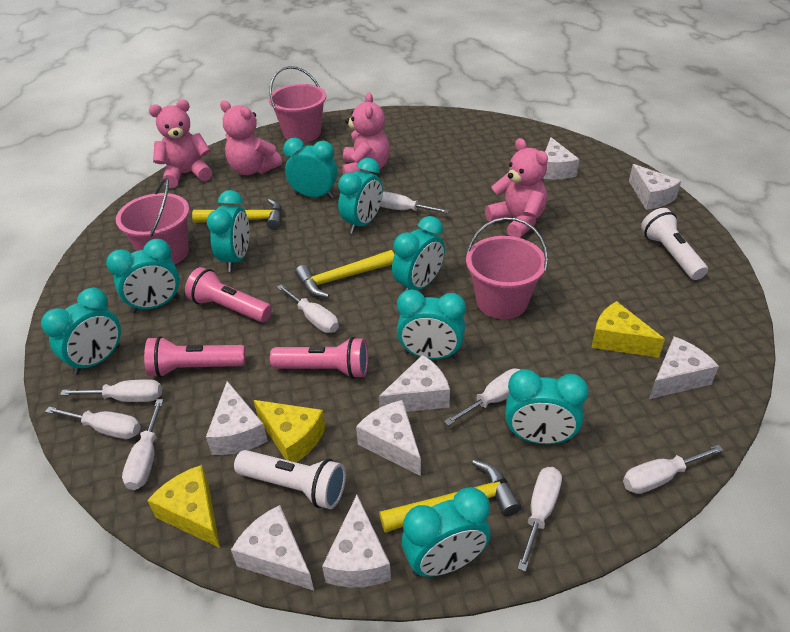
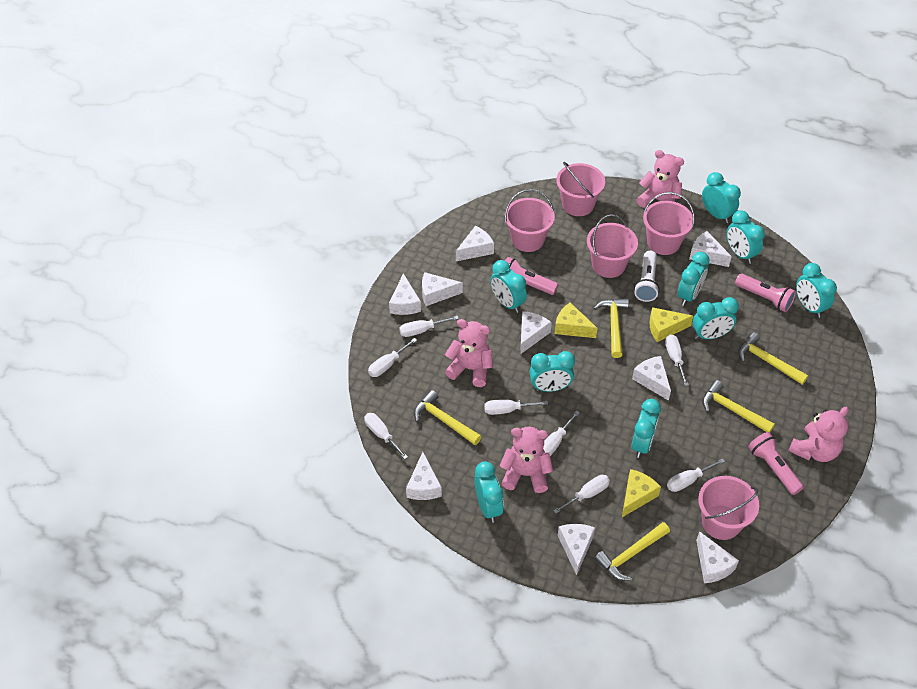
pink bucket: 3 -> 5
white cheese: 8 -> 9
white flashlight: 2 -> 1
yellow hammer: 3 -> 5

